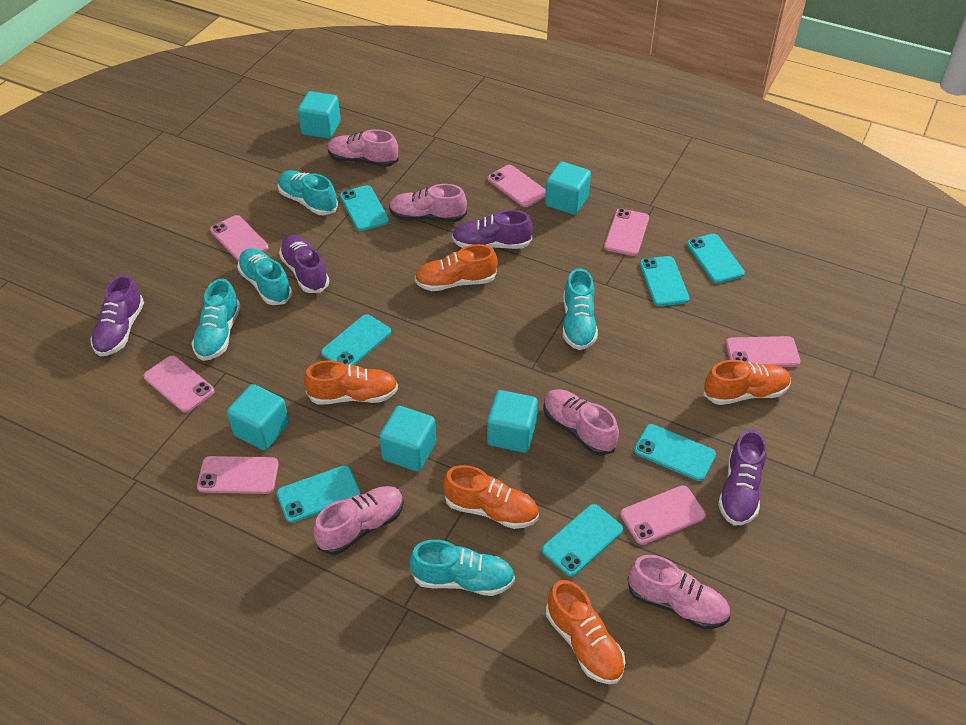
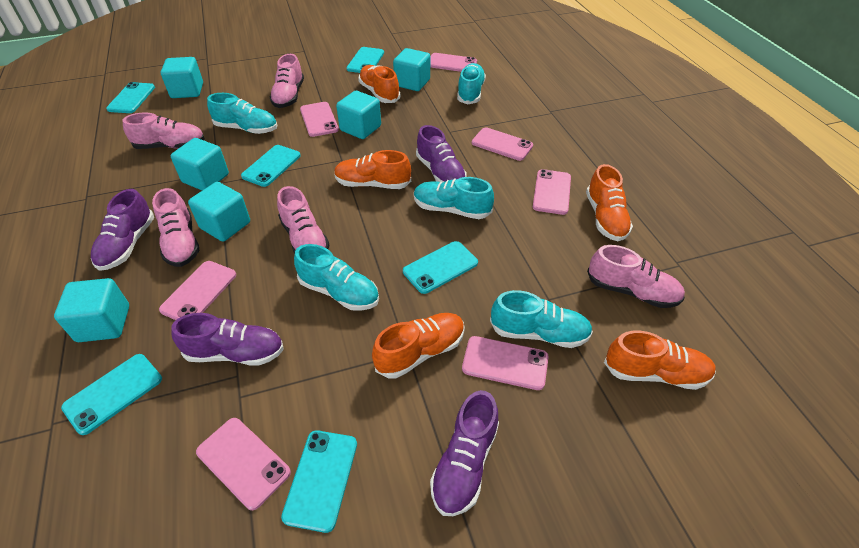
turquoise cube: 5 -> 6
turquoise phone: 7 -> 6

